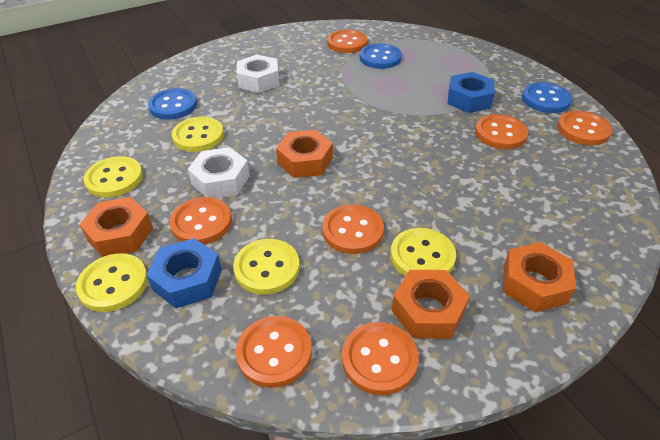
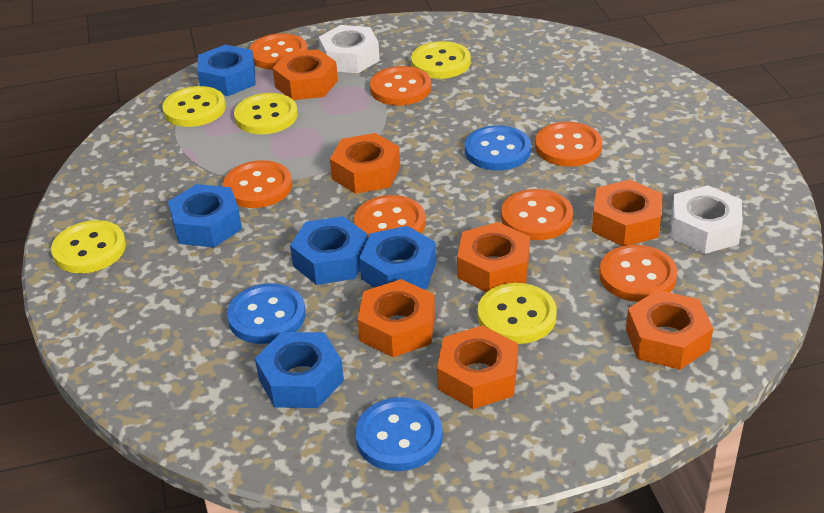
blue nut: 2 -> 5
orange nut: 4 -> 7

